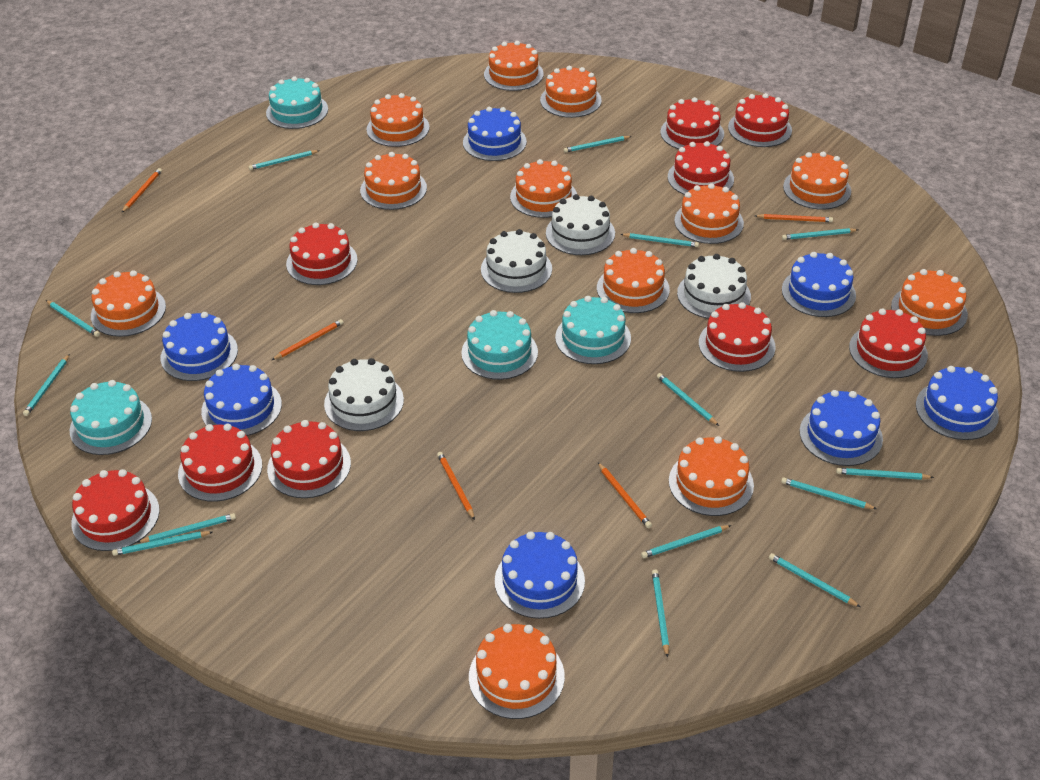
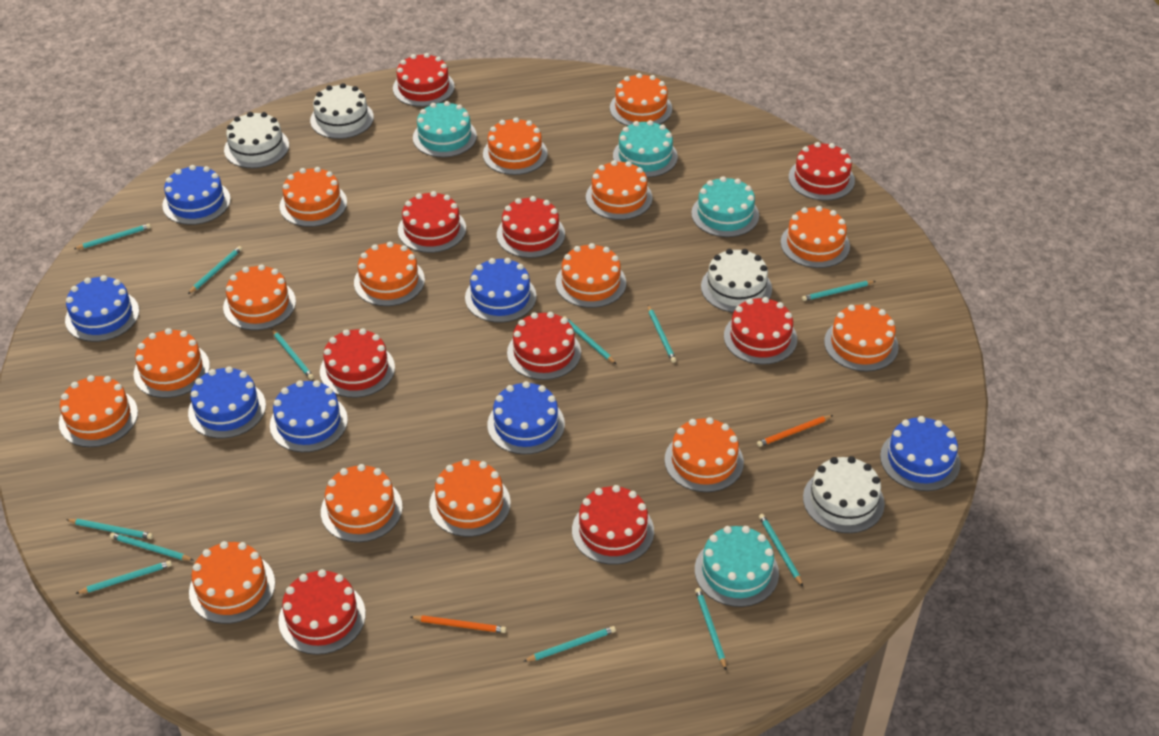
orange cake: 12 -> 15
orange pencil: 5 -> 2
turquoise pencil: 14 -> 12

